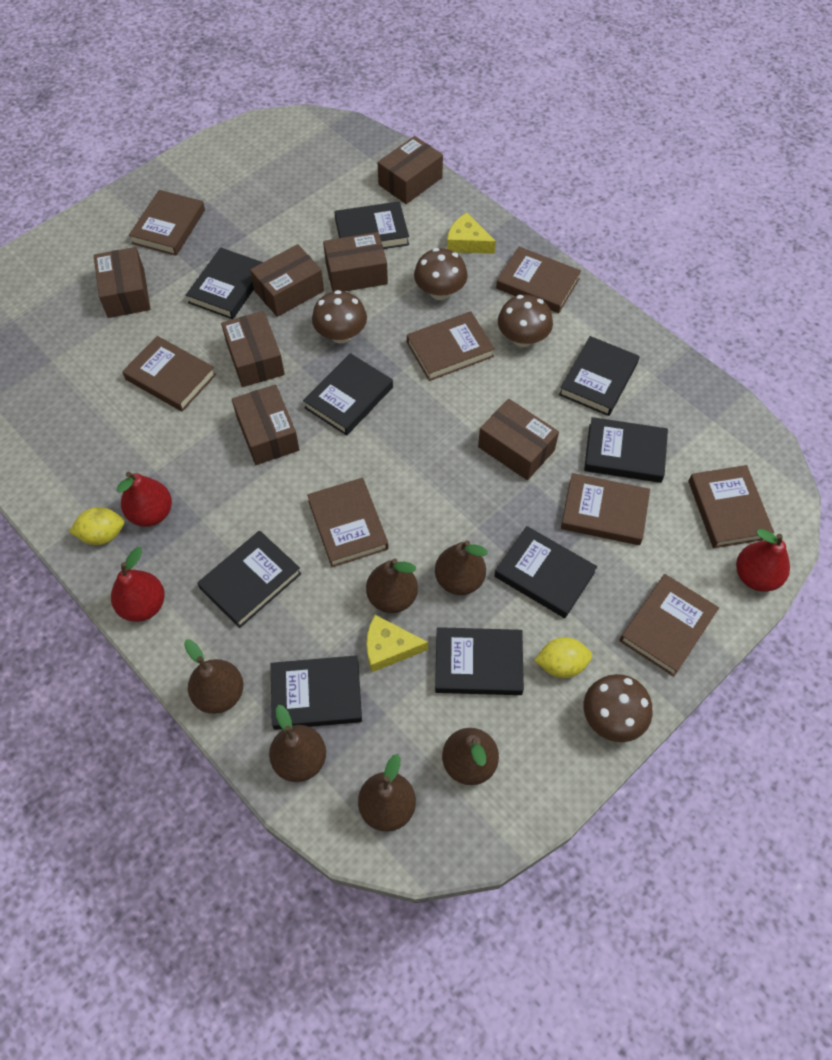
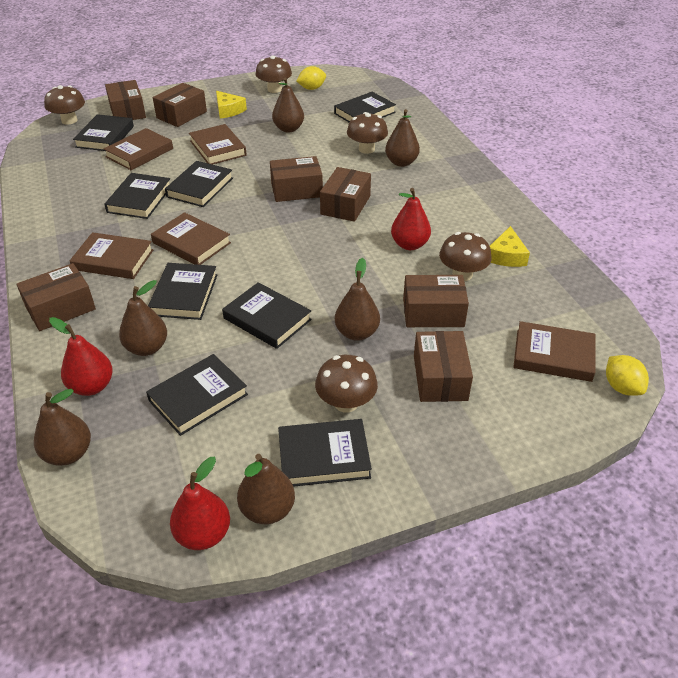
black book: 9 -> 8
brown book: 8 -> 5
brown mushroom: 4 -> 5

